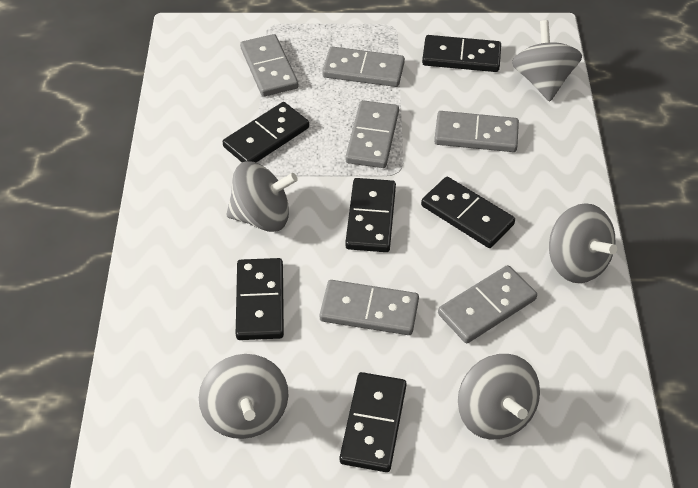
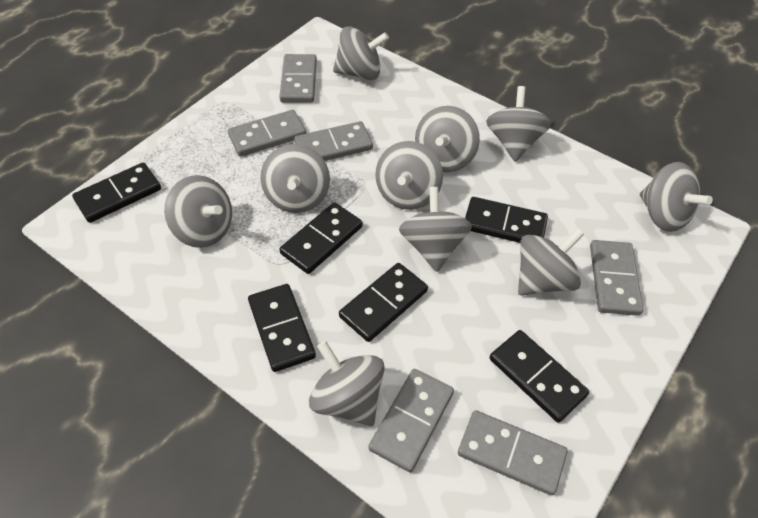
grey spinning top: 5 -> 10

